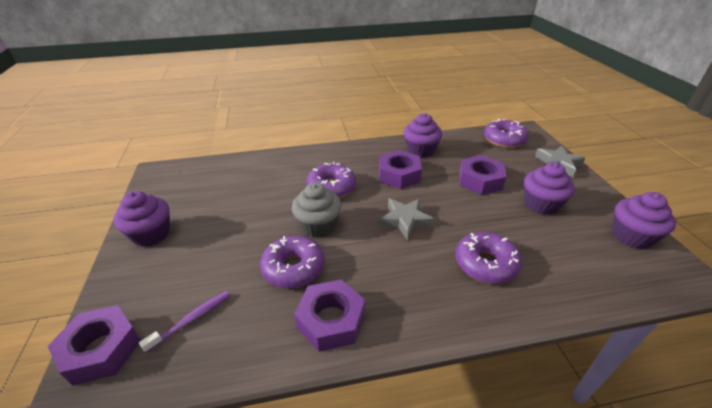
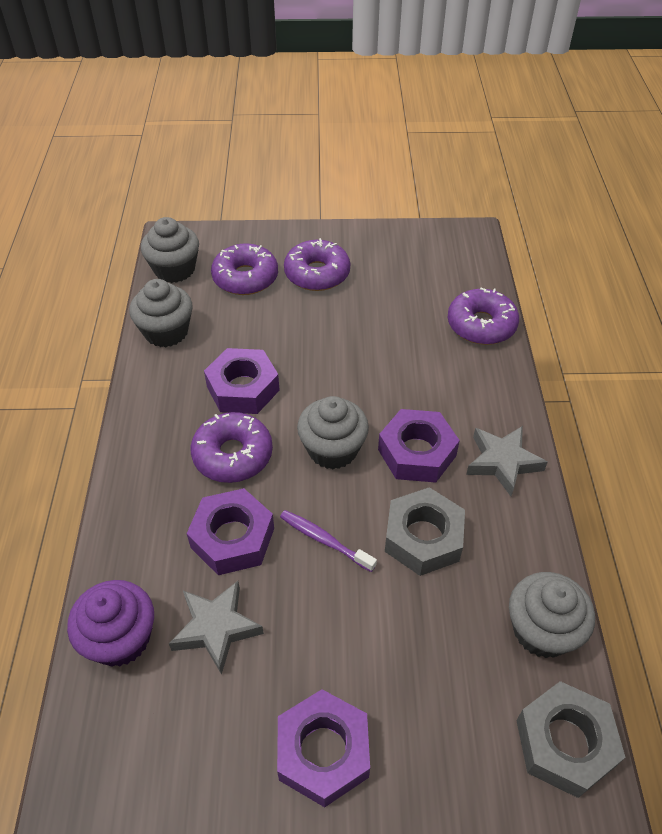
grey cupcake: 1 -> 4
grey nut: 0 -> 2
purple cupcake: 4 -> 1

